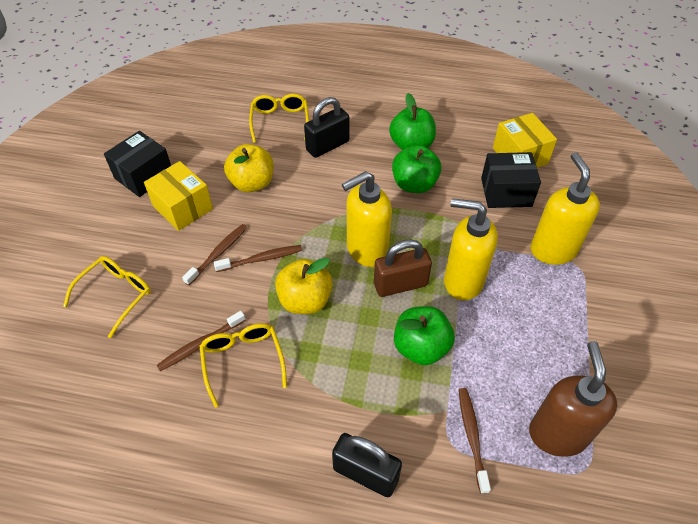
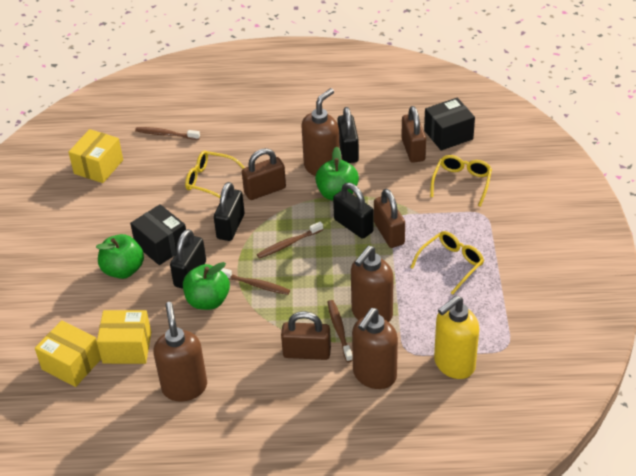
black padlock: 2 -> 4
brown padlock: 1 -> 4
brown soap dispenser: 1 -> 4
yellow apple: 2 -> 0
yellow box: 2 -> 3
yellow soap dispenser: 3 -> 1

